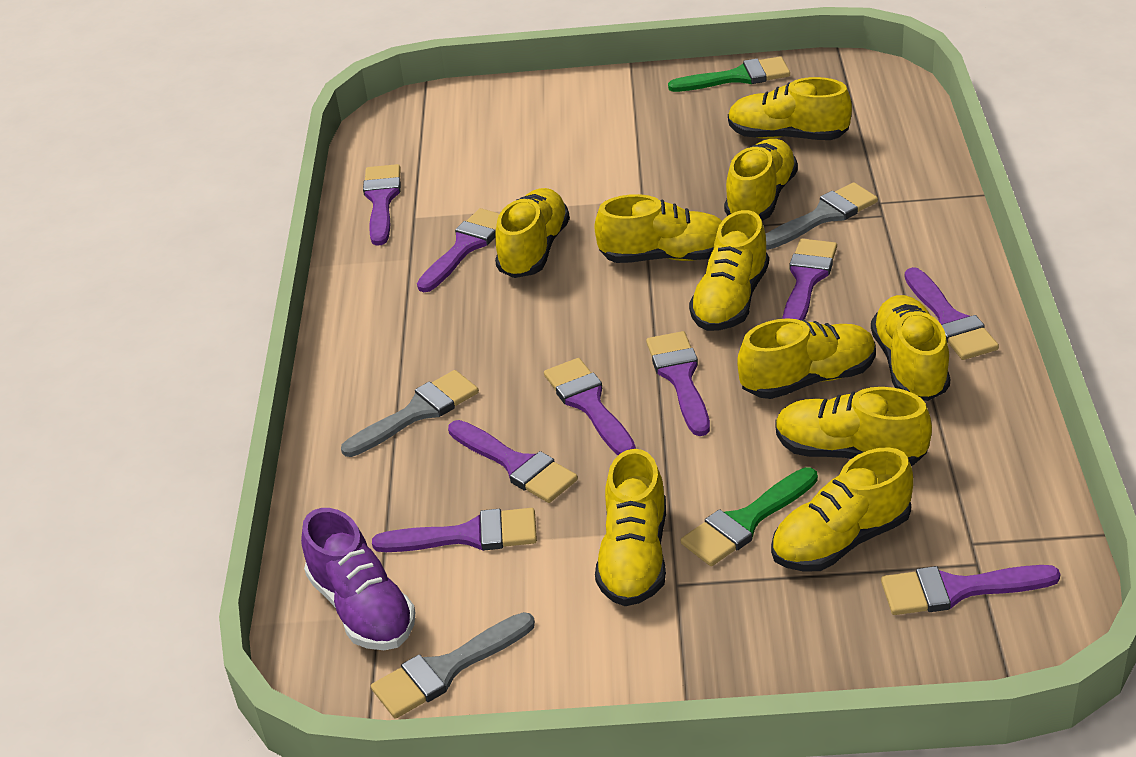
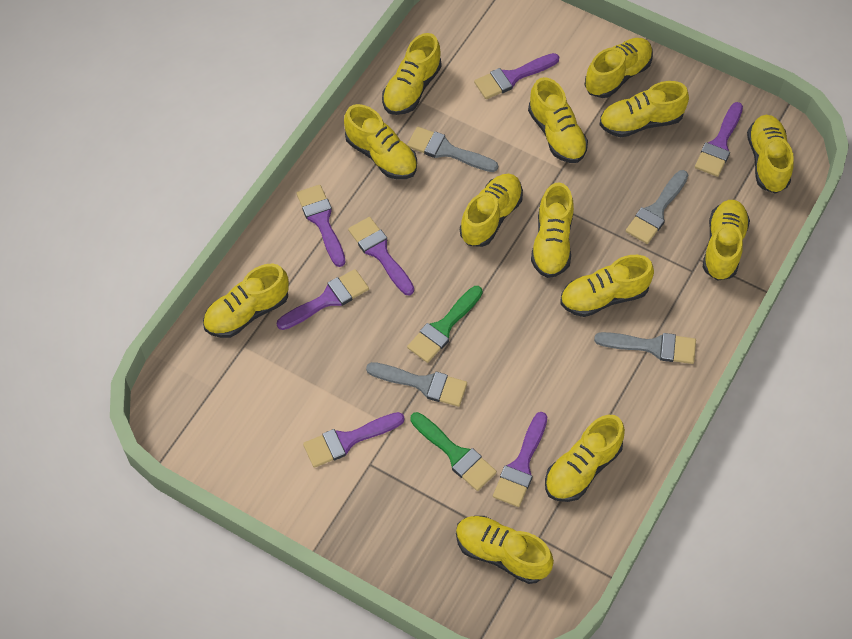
grey brush: 3 -> 4
purple brush: 9 -> 7
purple shoe: 1 -> 0
yellow shoe: 10 -> 13

